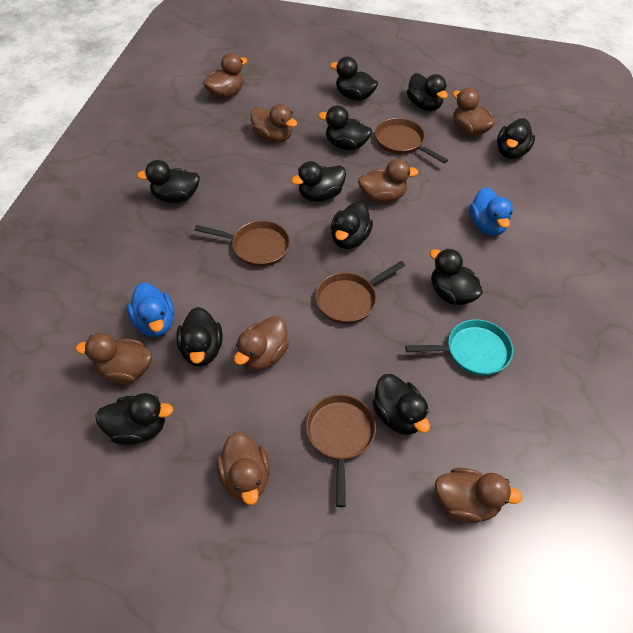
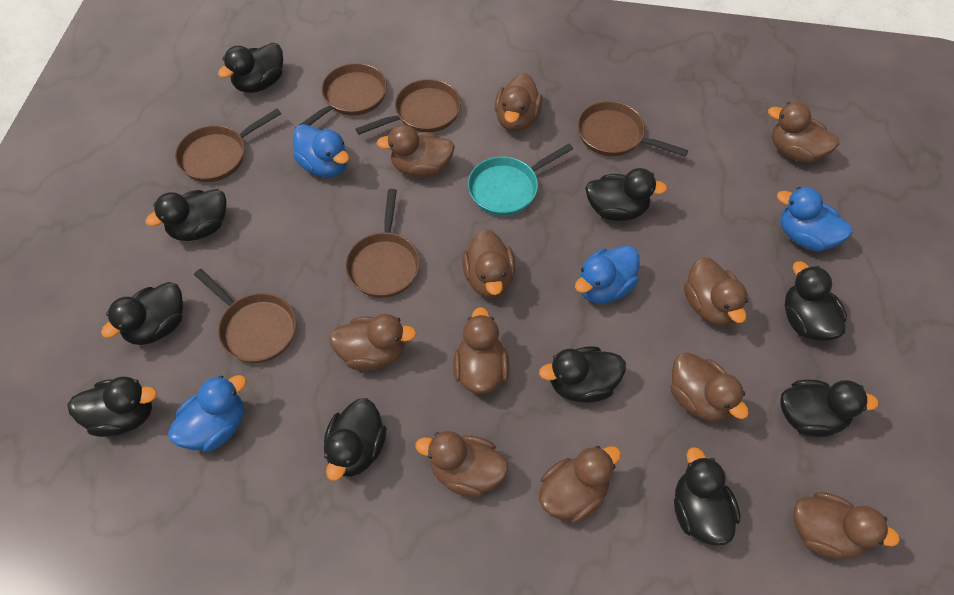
black duck: 11 -> 10
blue duck: 2 -> 4
brown duck: 8 -> 11
brown pan: 4 -> 6

